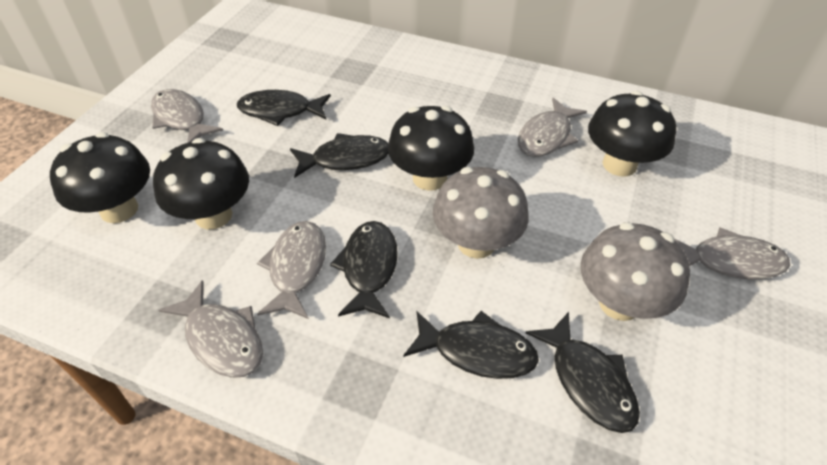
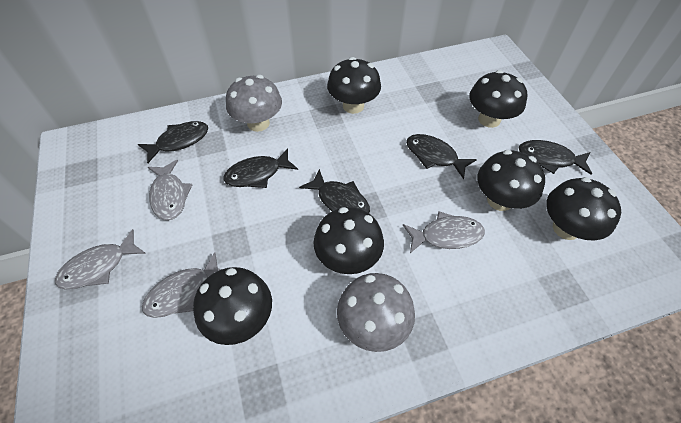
black mushroom: 4 -> 6
grey fish: 5 -> 4

